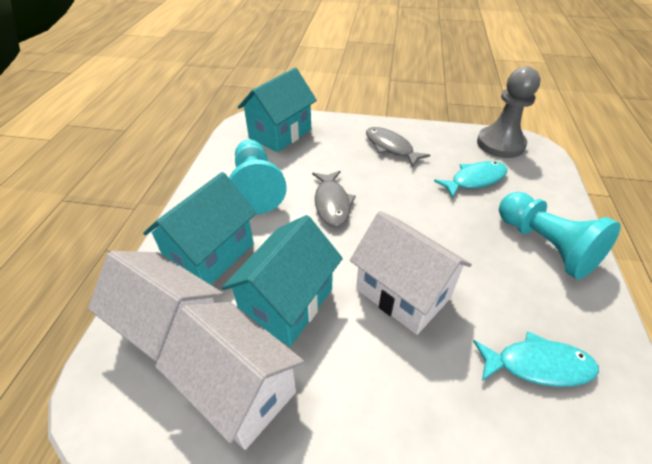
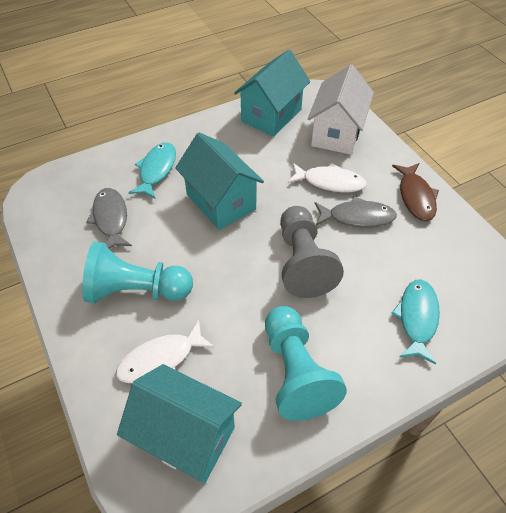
brown fish: 0 -> 1
white fish: 0 -> 2
white house: 3 -> 1

